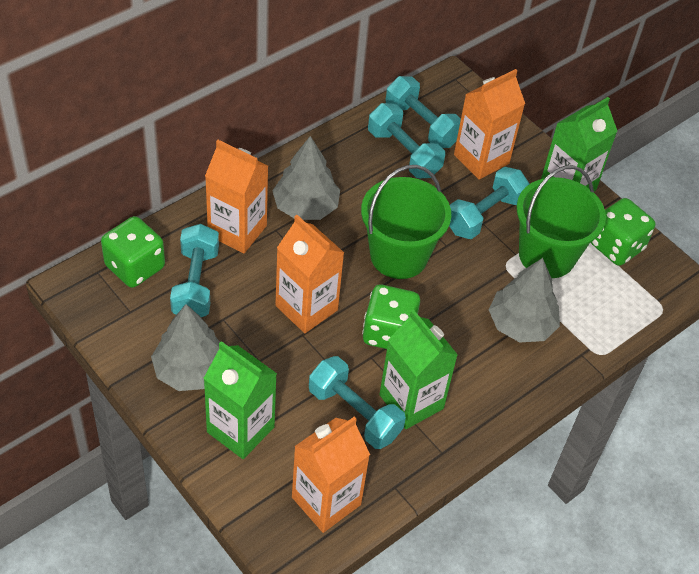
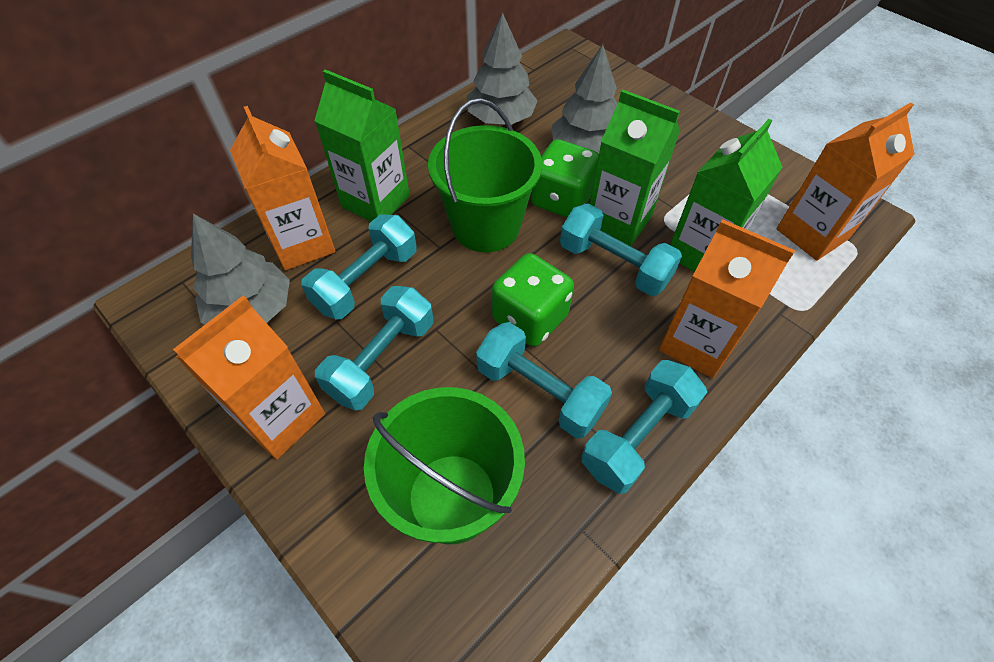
green dice: 3 -> 2

